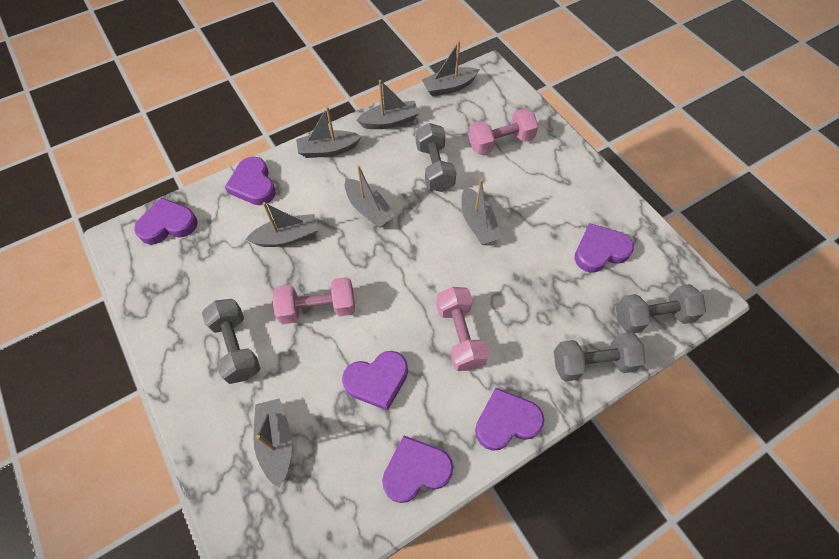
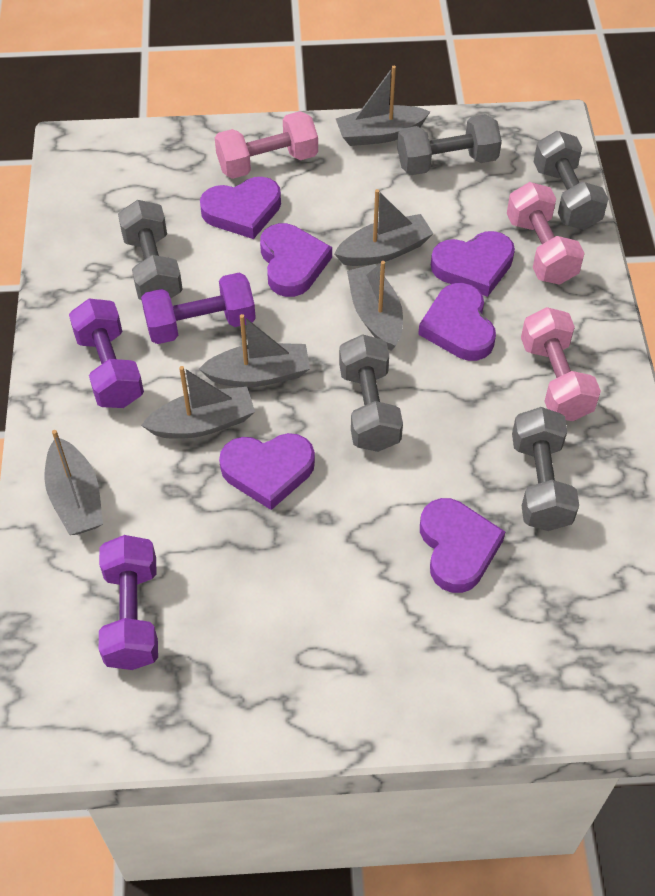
grey boat: 7 -> 6
grey dumbbell: 4 -> 5
purple dumbbell: 0 -> 3

